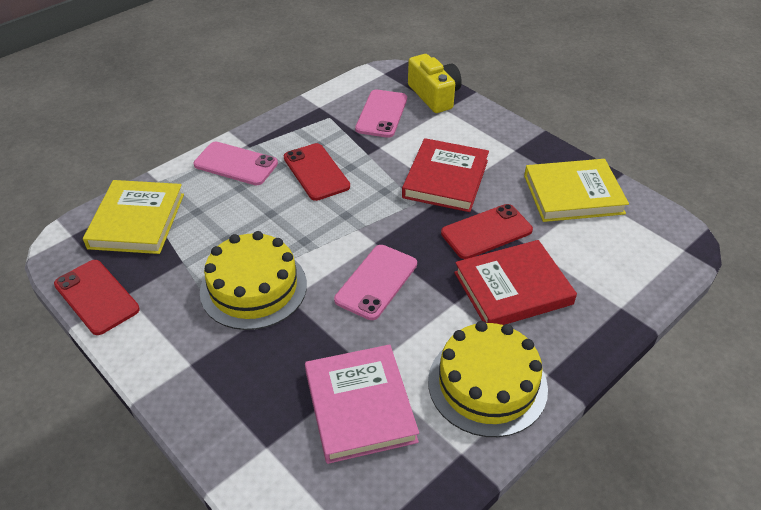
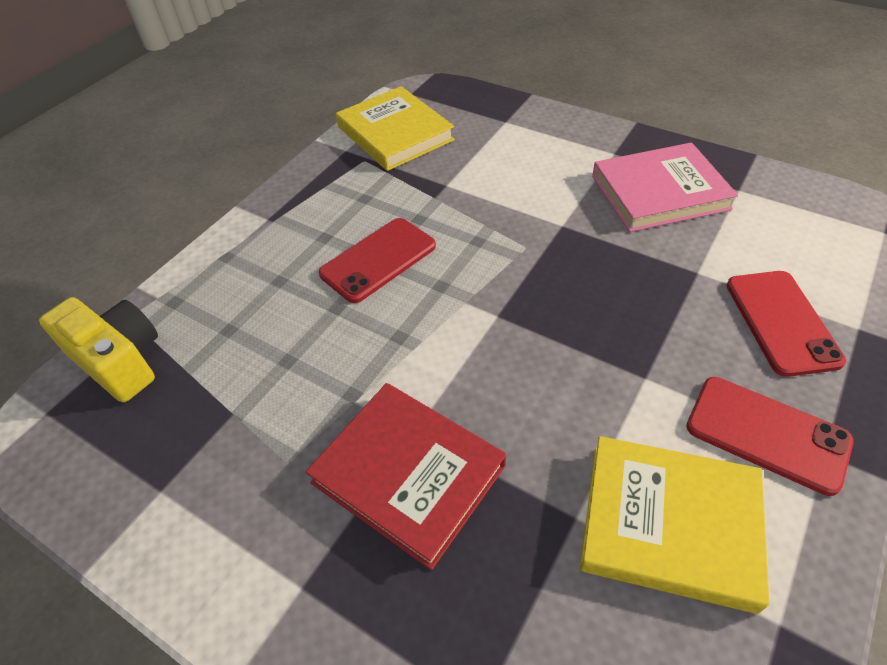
pink phone: 3 -> 0
red book: 2 -> 1
yellow cake: 2 -> 0

